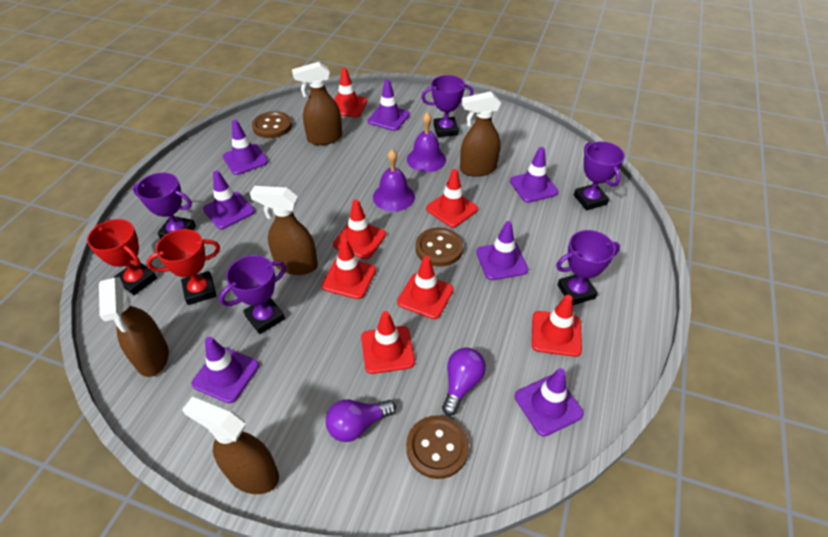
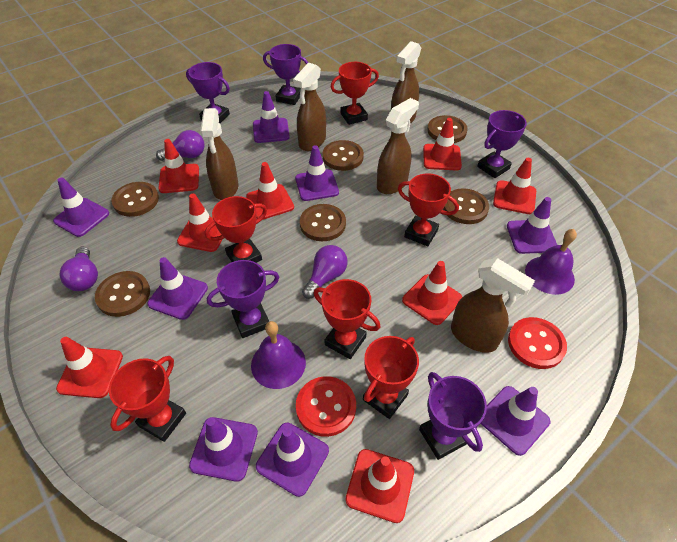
brown button: 3 -> 6
purple light bulb: 2 -> 3
purple traffic cone: 7 -> 8
red button: 0 -> 2
red traffic cone: 7 -> 8
red trophy: 2 -> 6

